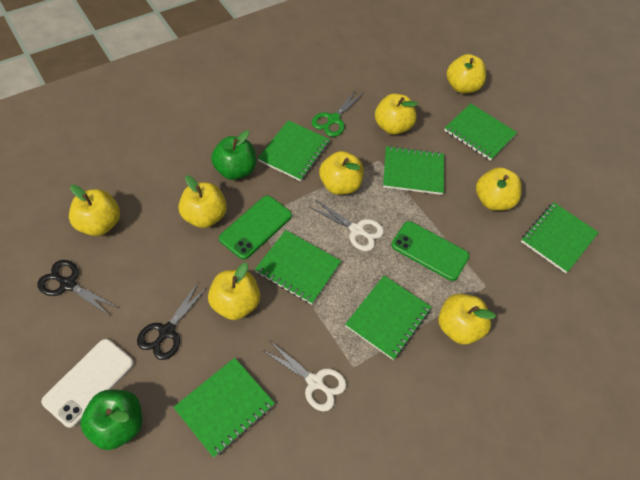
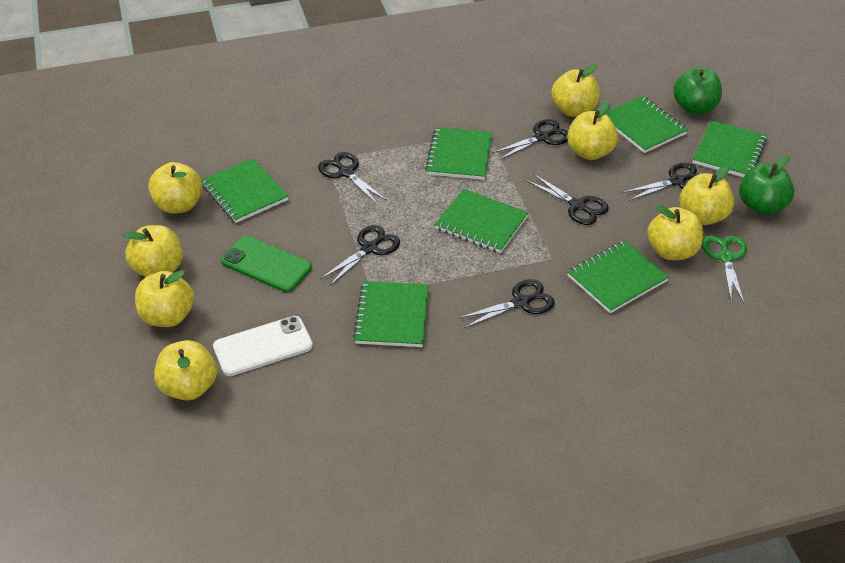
black scissors: 2 -> 6
green phone: 2 -> 1
white scissors: 2 -> 0

